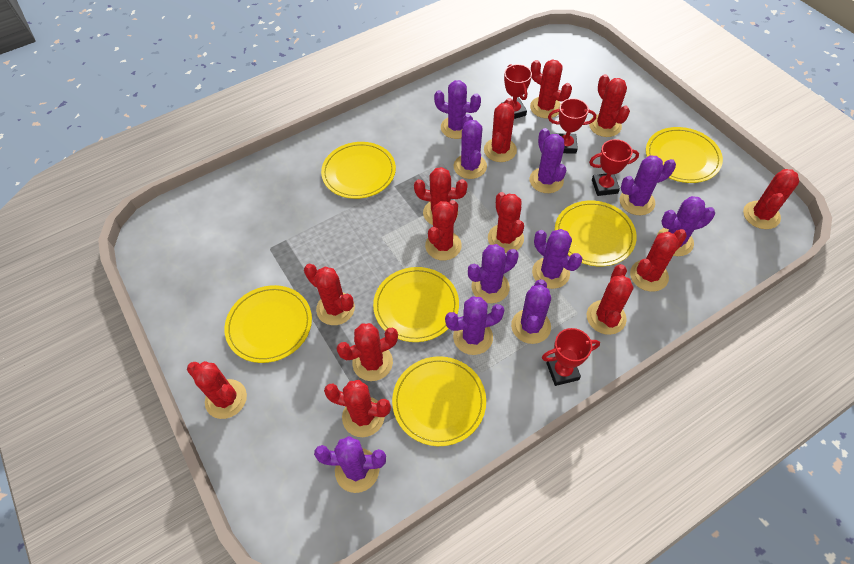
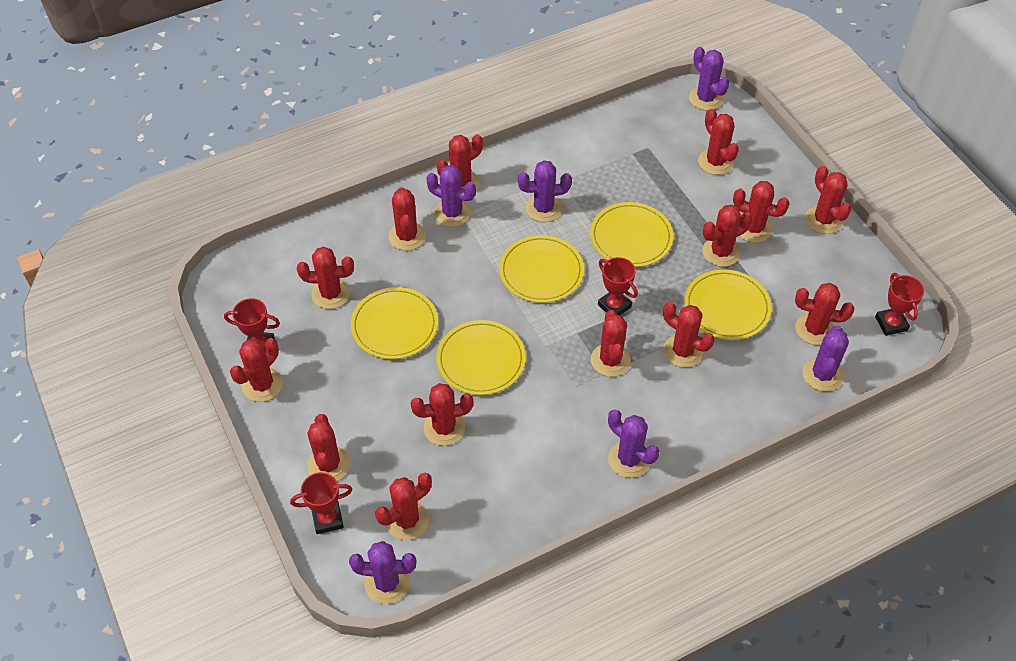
purple cactus: 10 -> 6
red cactus: 13 -> 14
yellow plate: 6 -> 5

